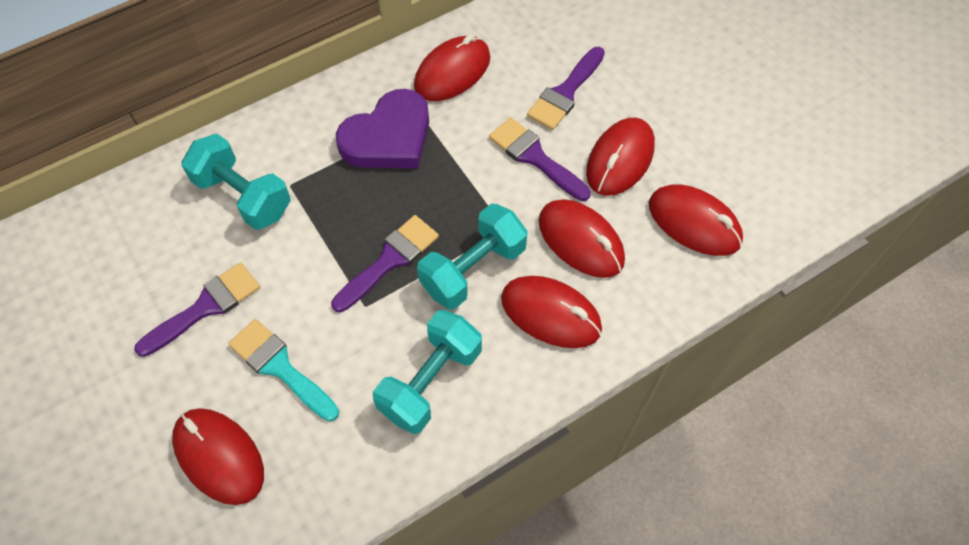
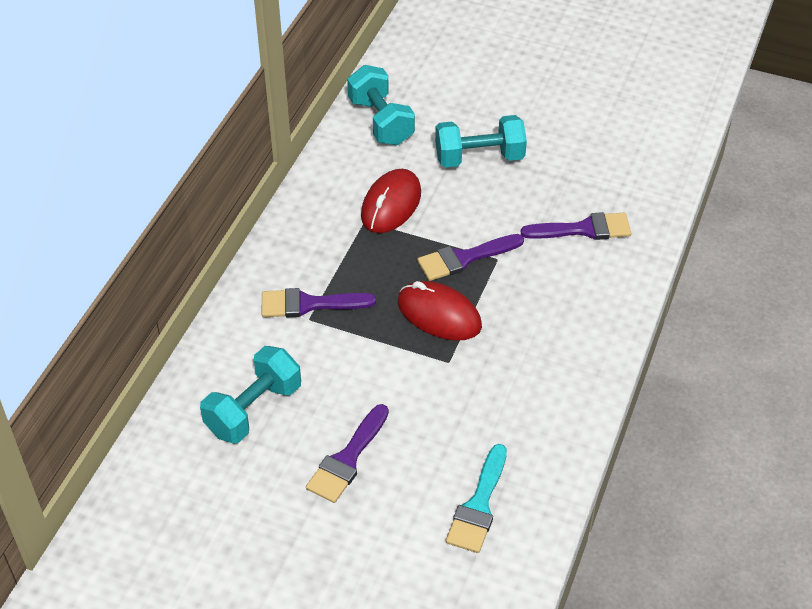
purple heart: 1 -> 0
red mouse: 6 -> 2

